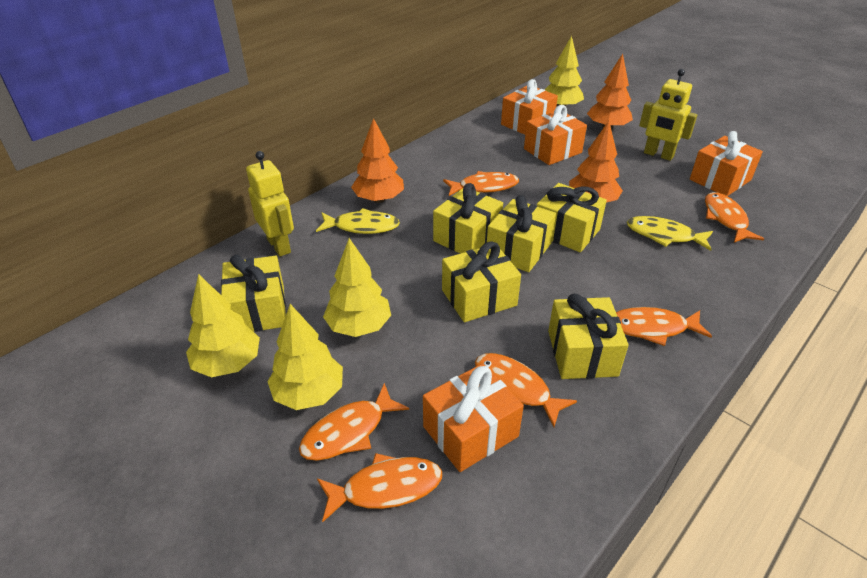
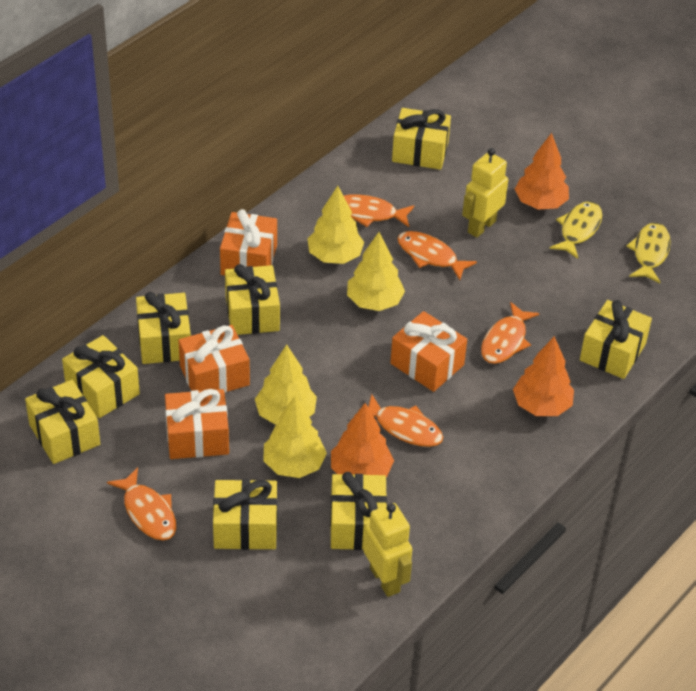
orange fish: 6 -> 5
yellow gift: 6 -> 8

